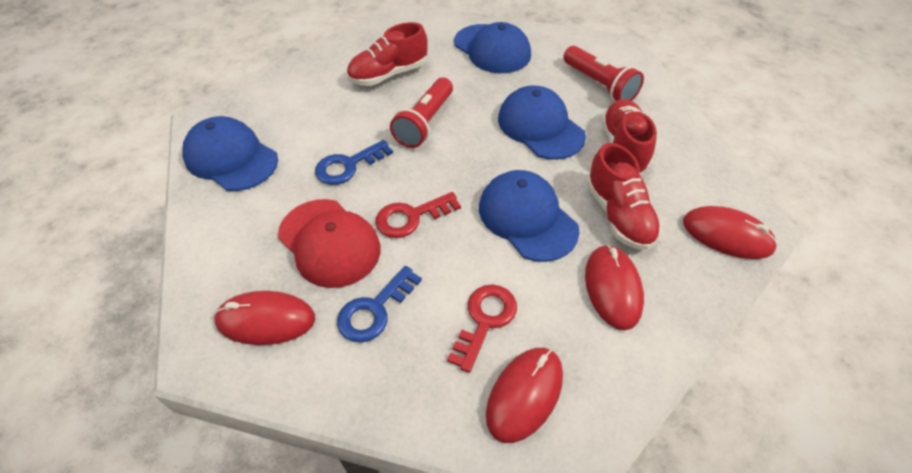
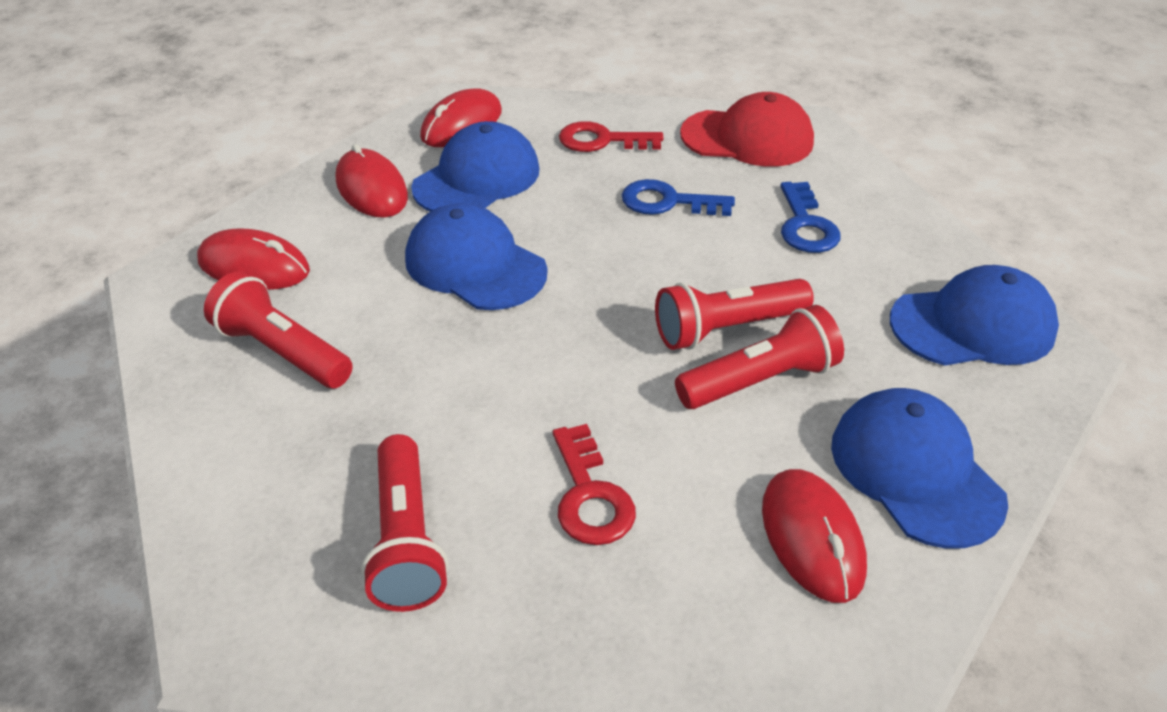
red flashlight: 2 -> 4
red shoe: 3 -> 0

